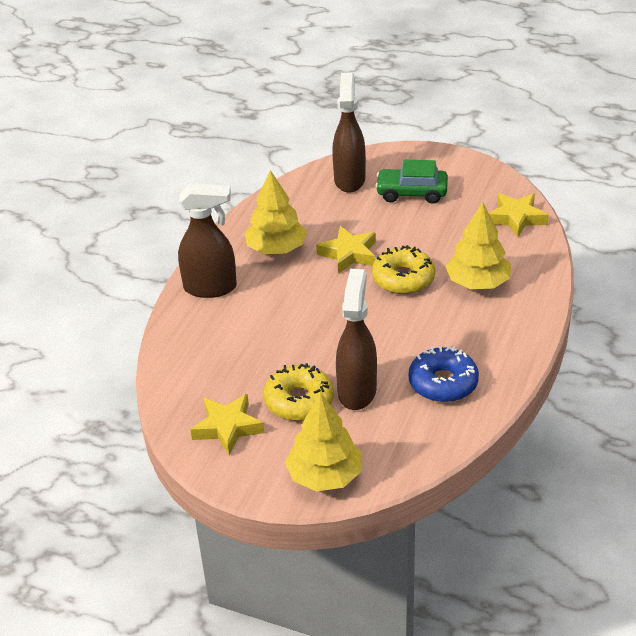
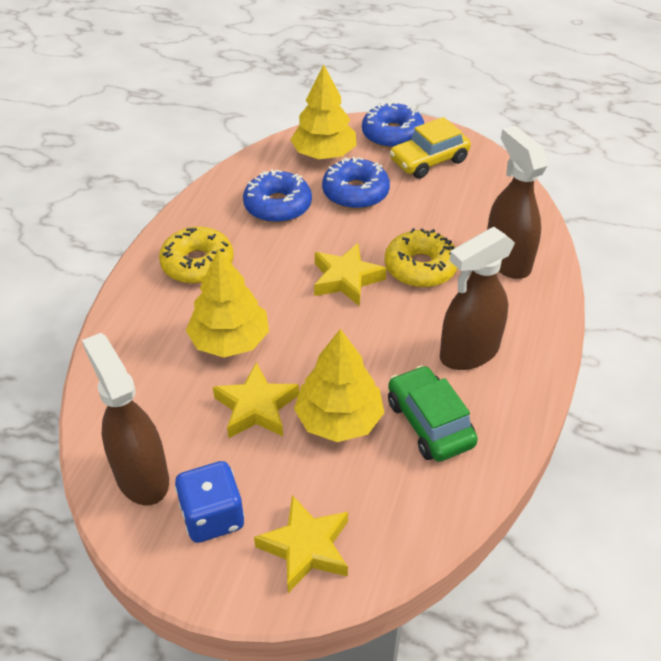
blue dice: 0 -> 1
blue donut: 1 -> 3
yellow car: 0 -> 1

